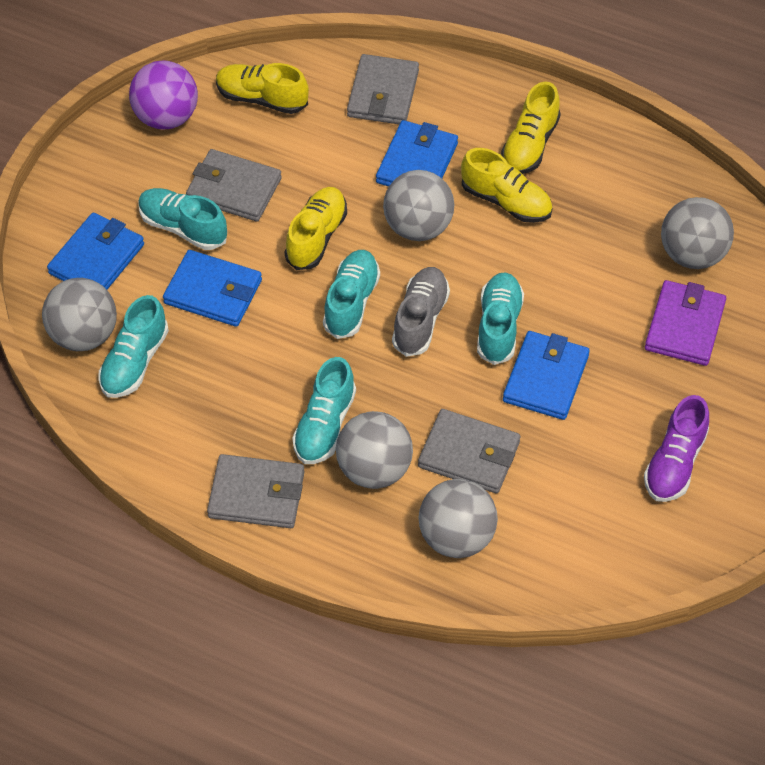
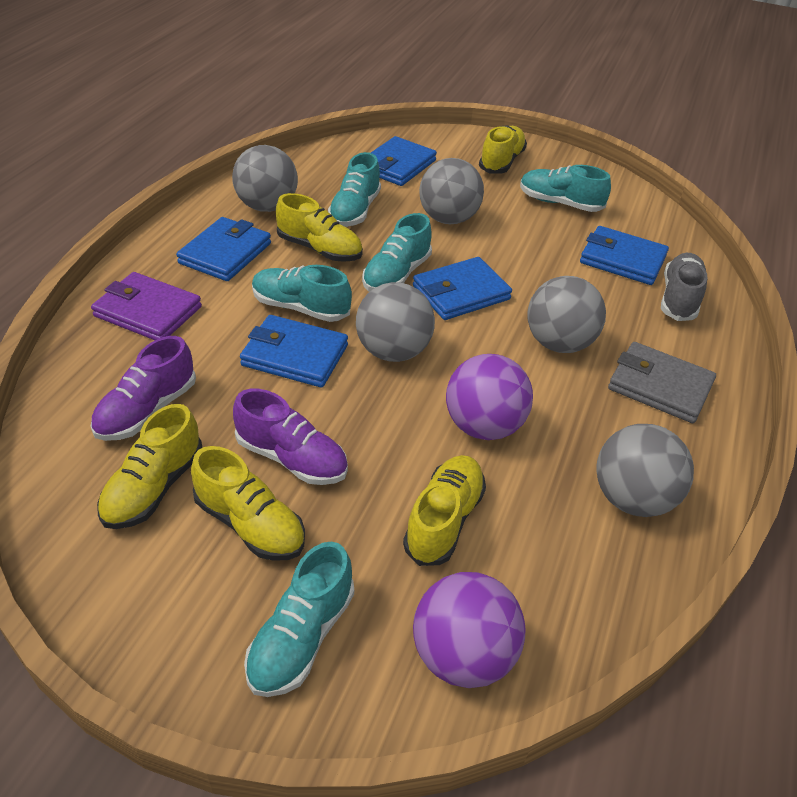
blue wallet: 4 -> 5
grey wallet: 4 -> 1
purple ball: 1 -> 2
purple shoe: 1 -> 2
yellow shoe: 4 -> 5

